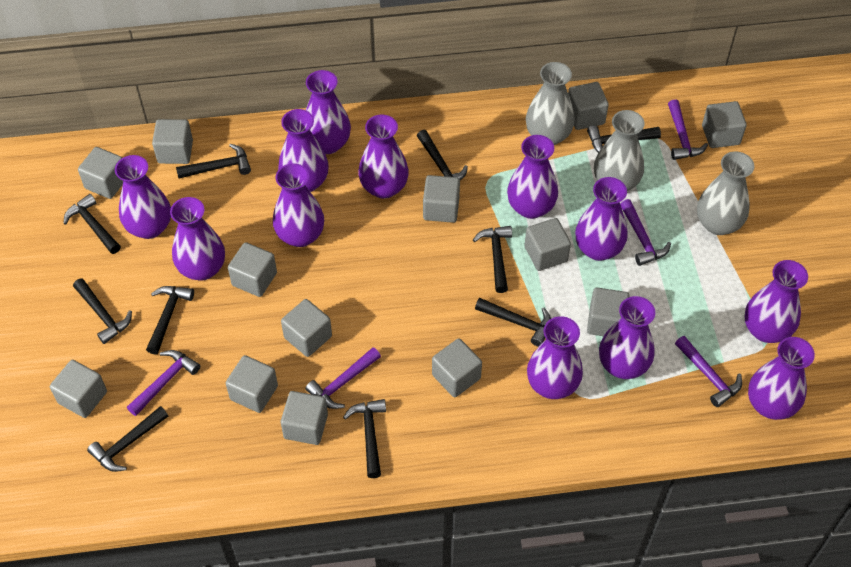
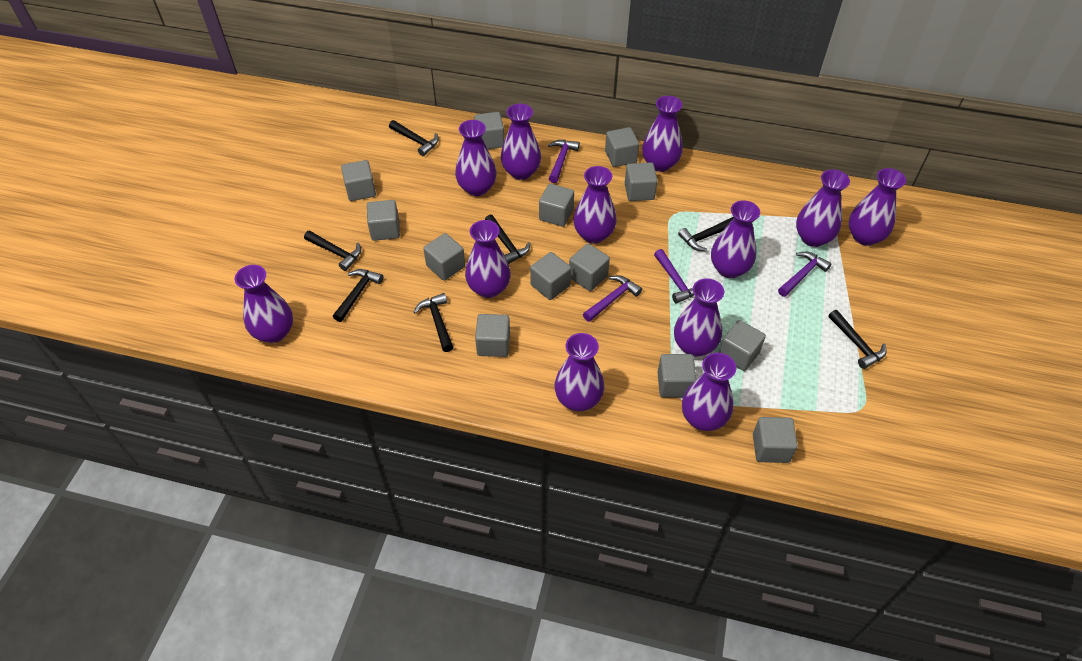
black hammer: 10 -> 7
grey vase: 3 -> 0
purple hammer: 5 -> 4

